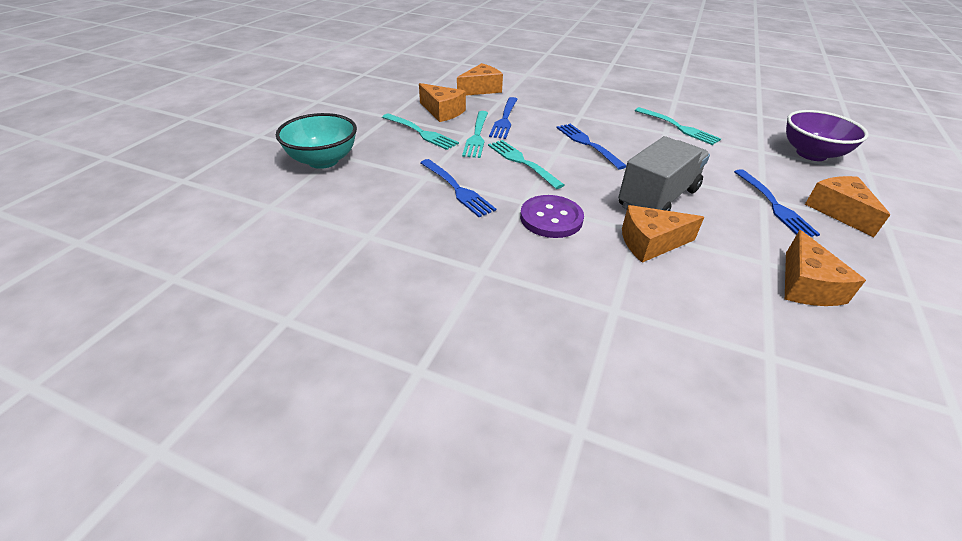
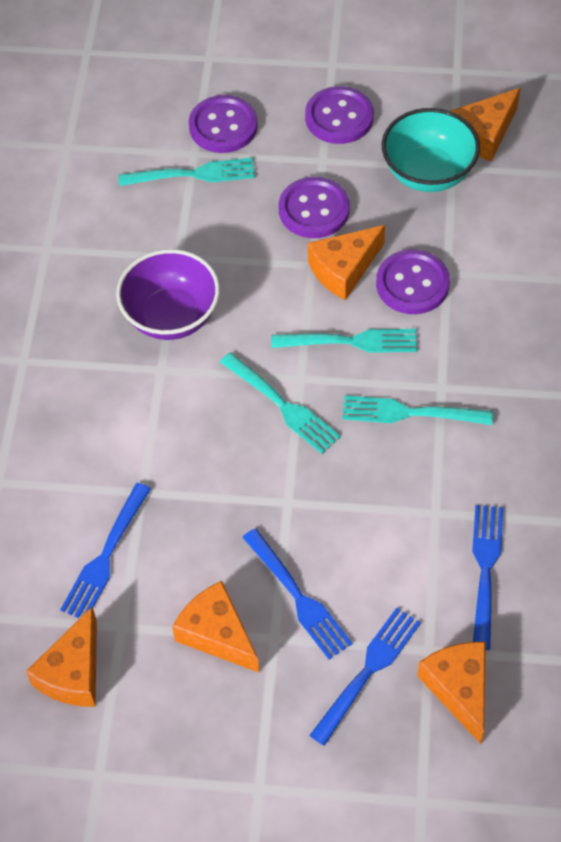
grey truck: 1 -> 0
purple button: 1 -> 4

